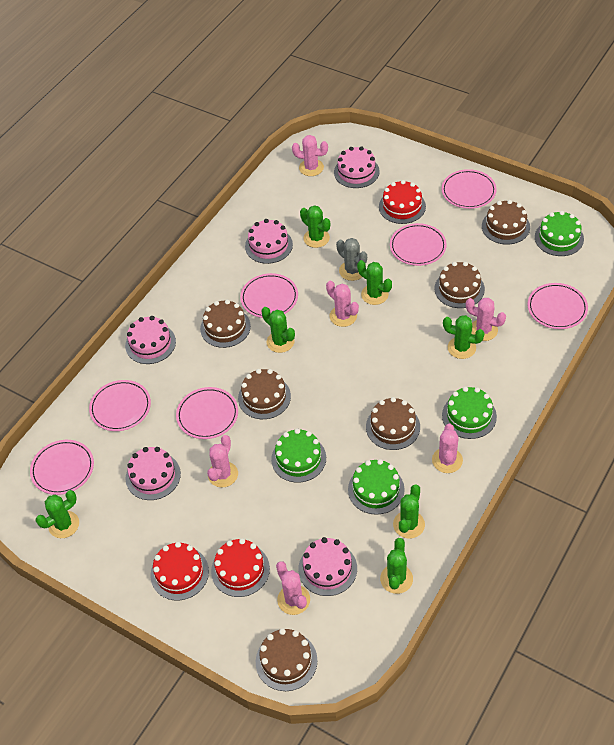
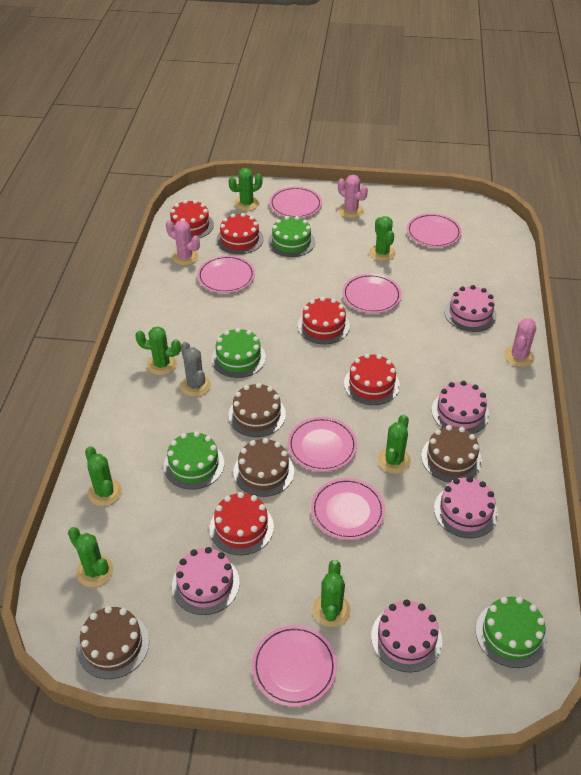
brown cake: 6 -> 4
pink cactus: 6 -> 3
red cake: 3 -> 5

